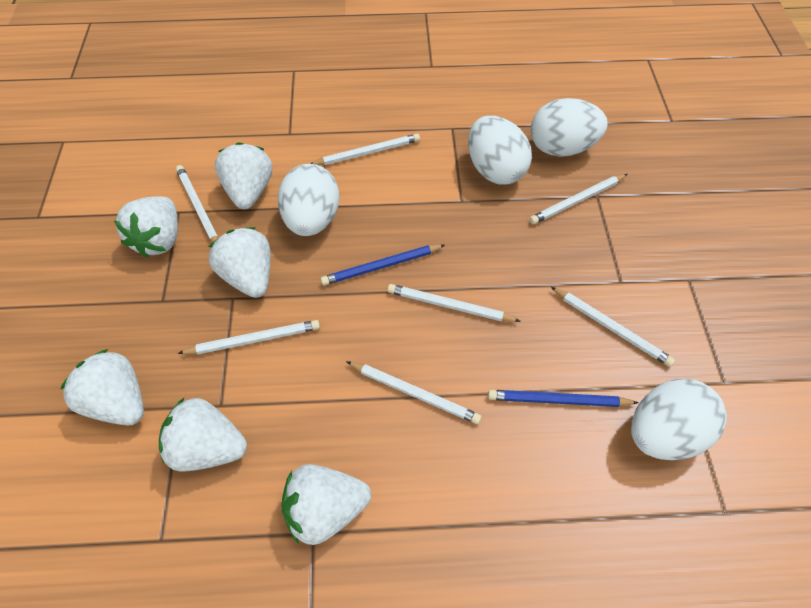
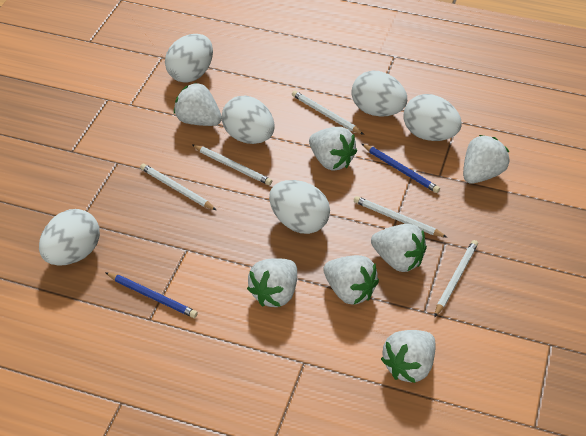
white egg: 4 -> 6
white pencil: 7 -> 5
white strawberry: 6 -> 7

